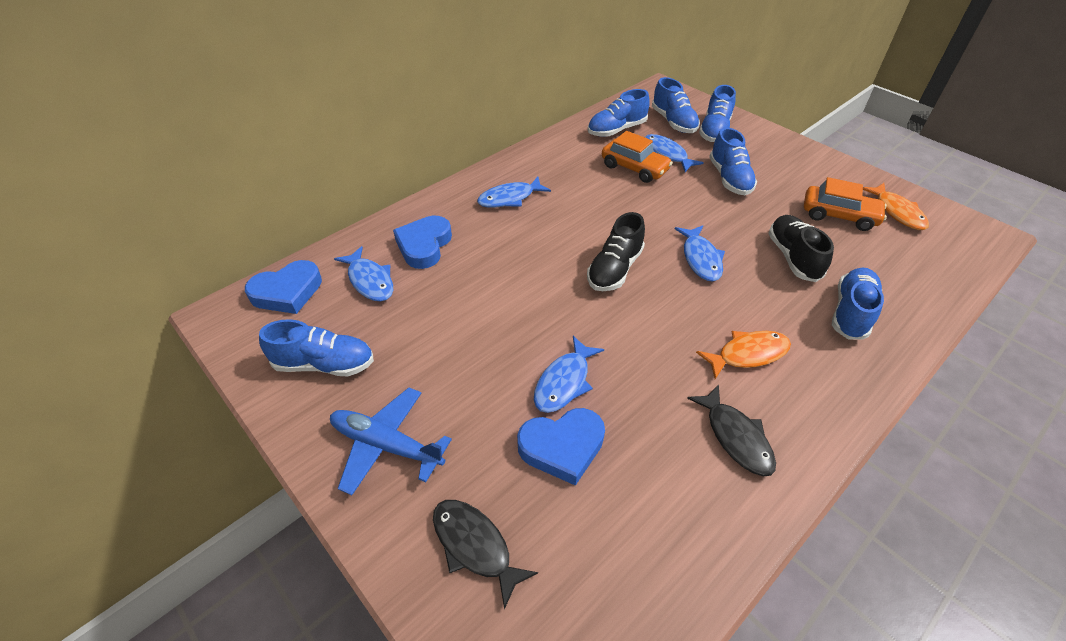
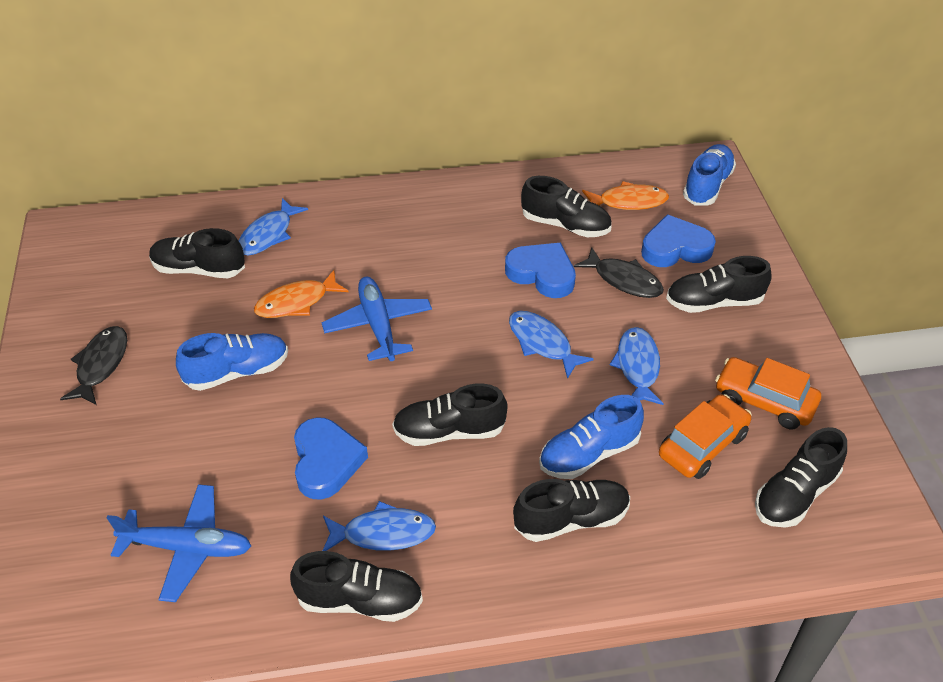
black shoe: 2 -> 7
blue fish: 5 -> 4
blue plane: 1 -> 2
blue shoe: 6 -> 3

